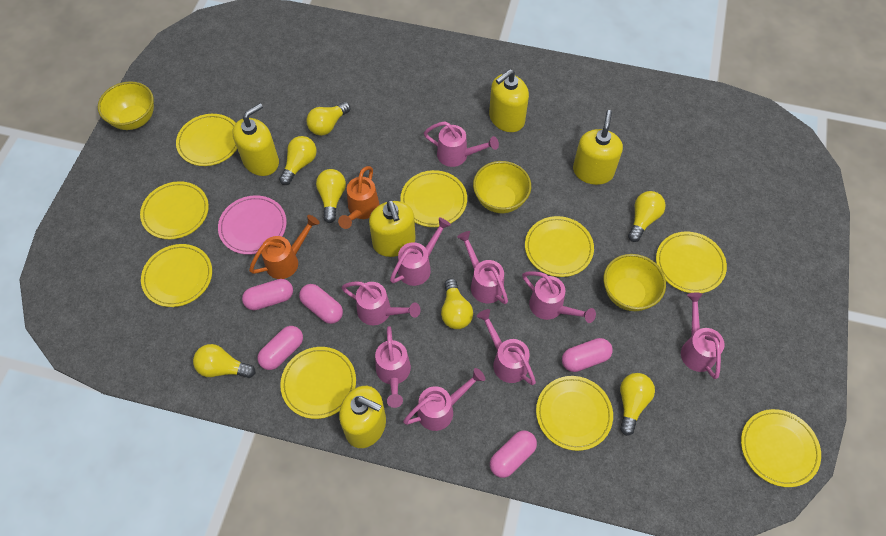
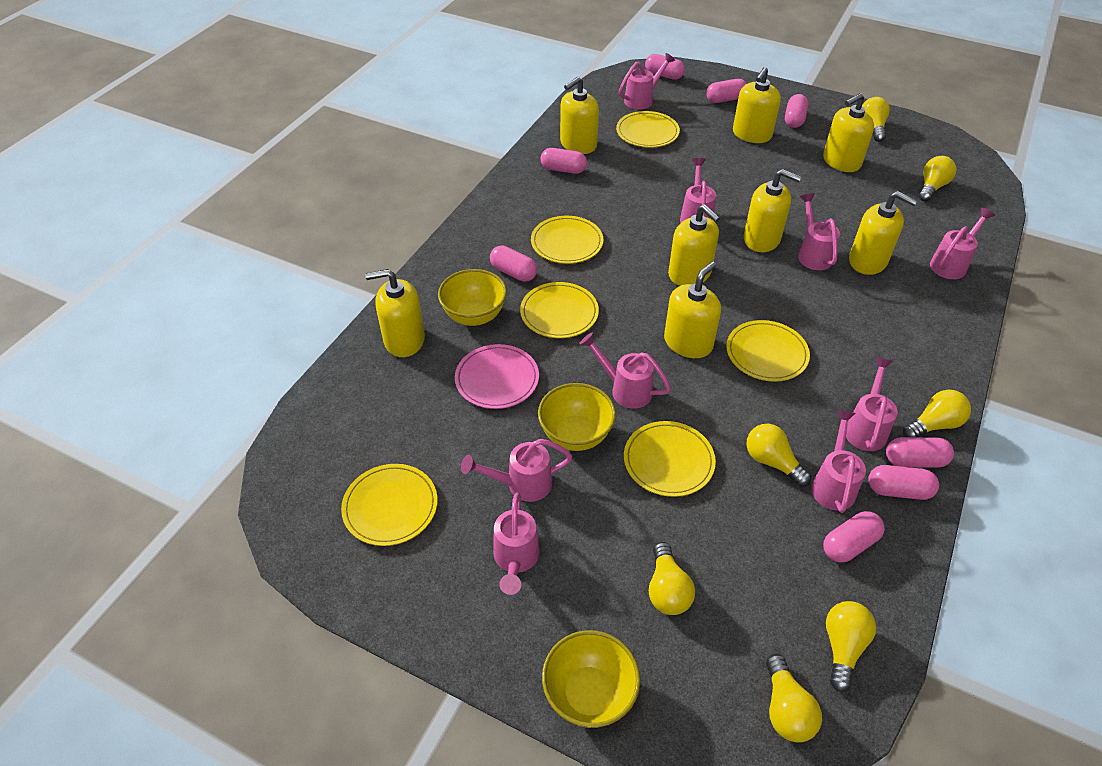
orange watering can: 2 -> 0
pink capsule: 5 -> 8
yellow plate: 9 -> 6
yellow soap dispenser: 5 -> 8

